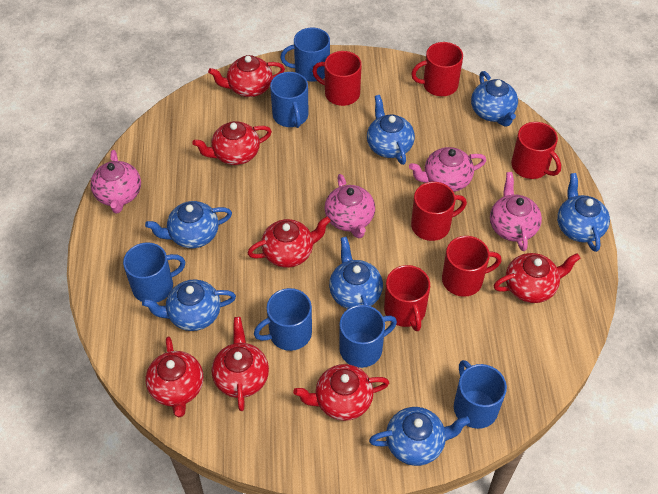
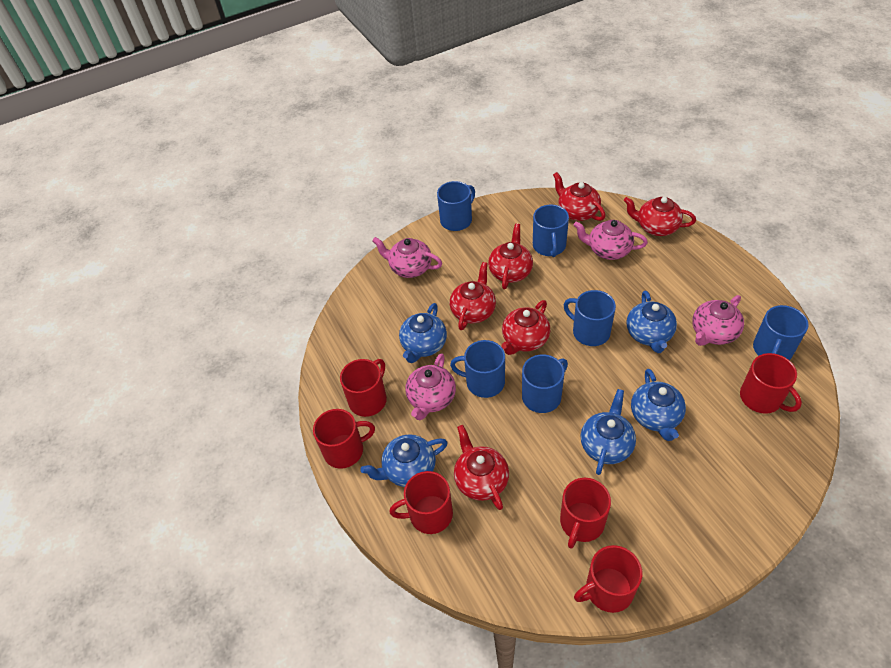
blue teapot: 7 -> 5
red teapot: 7 -> 6

